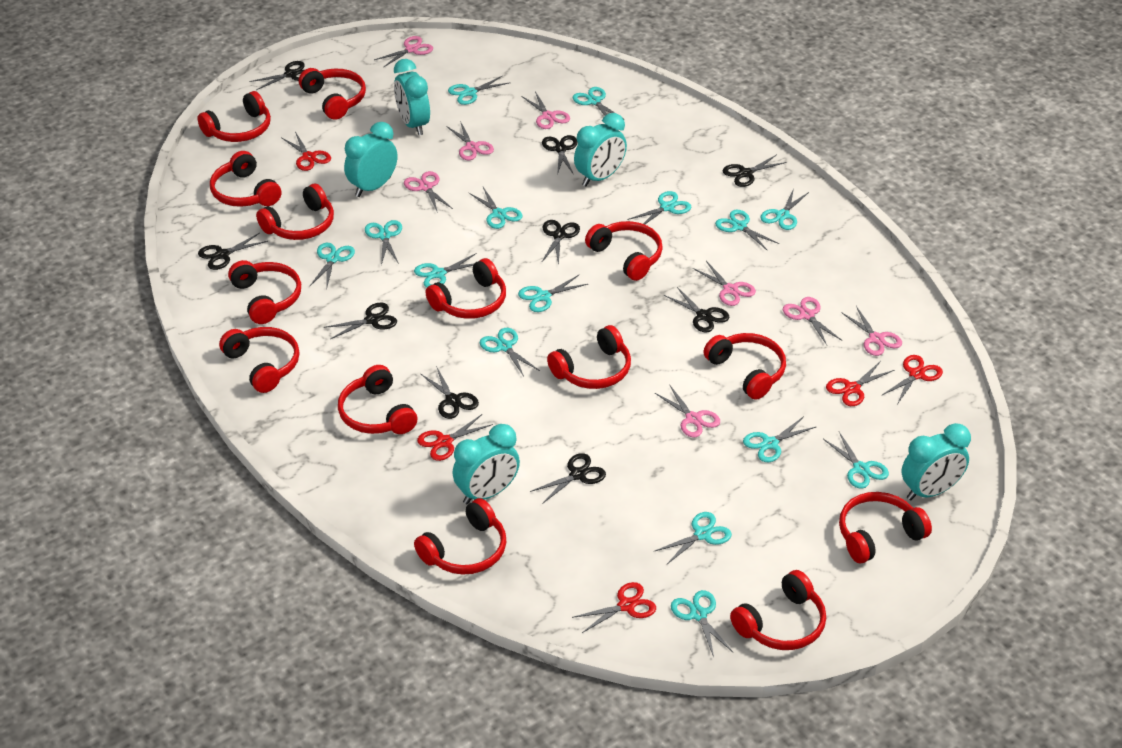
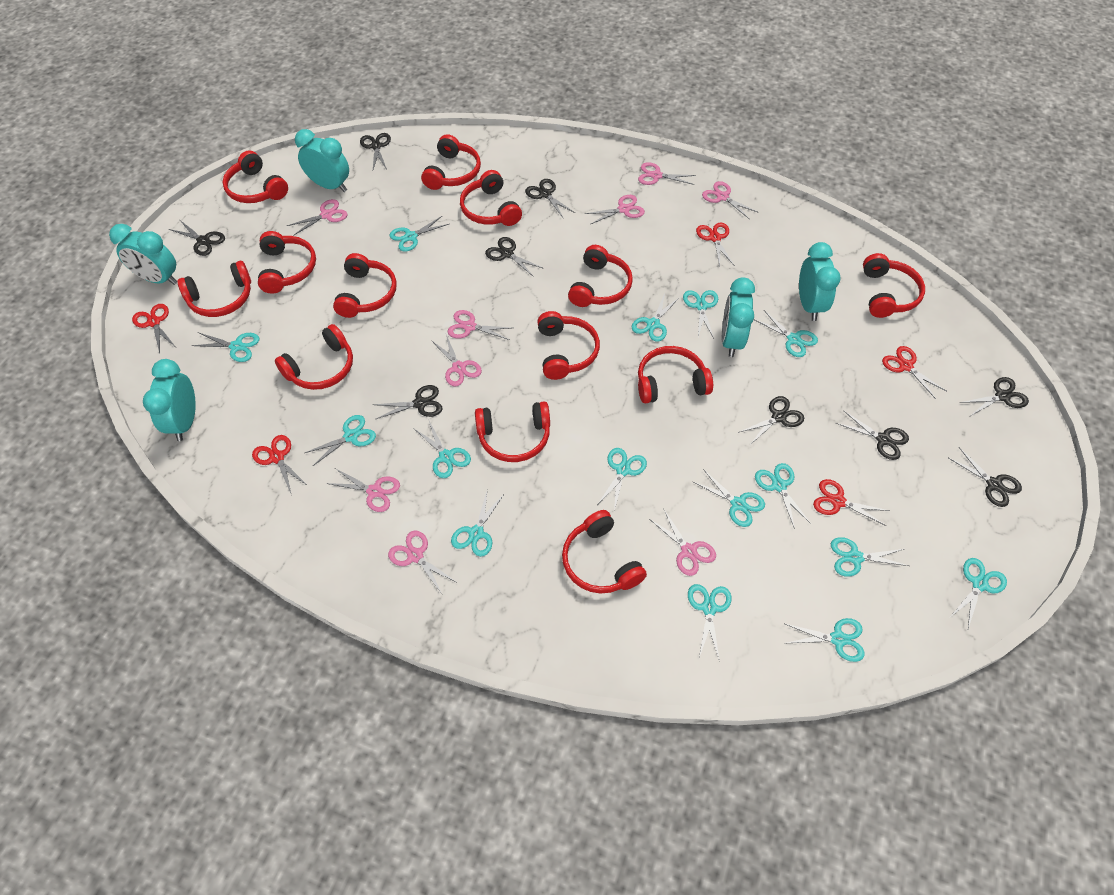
pink scissors: 8 -> 9
red headphones: 14 -> 13

